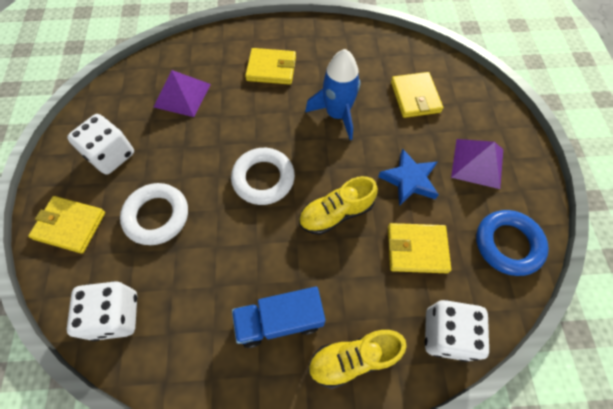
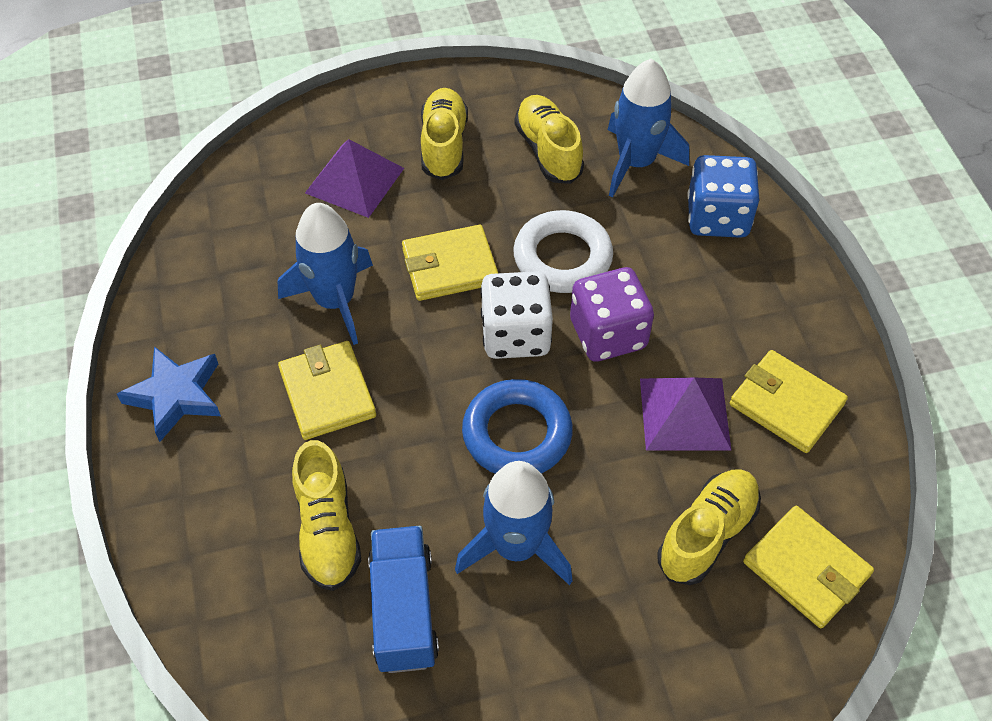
blue dice: 0 -> 1
blue rocket: 1 -> 3
purple dice: 0 -> 1
white dice: 3 -> 1
white ring: 2 -> 1
yellow shoe: 2 -> 4

